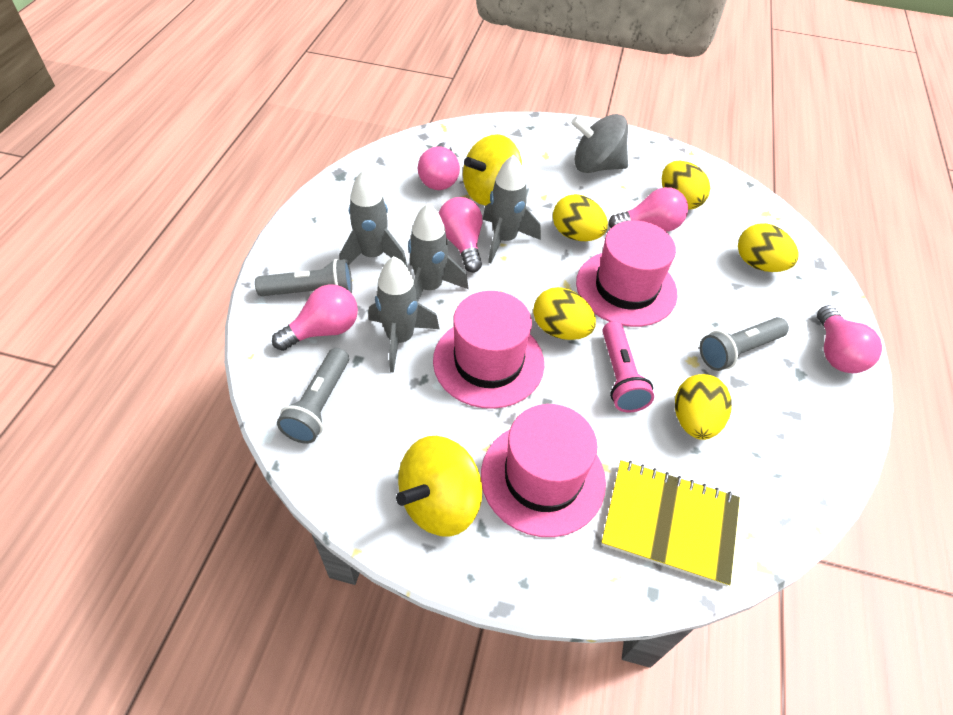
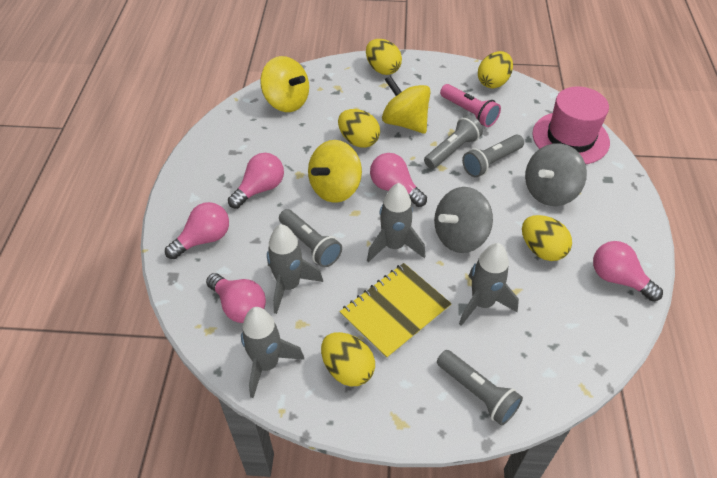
grey flashlight: 3 -> 4
grey spinning top: 1 -> 2
pink hat: 3 -> 1
yellow spinning top: 2 -> 3

